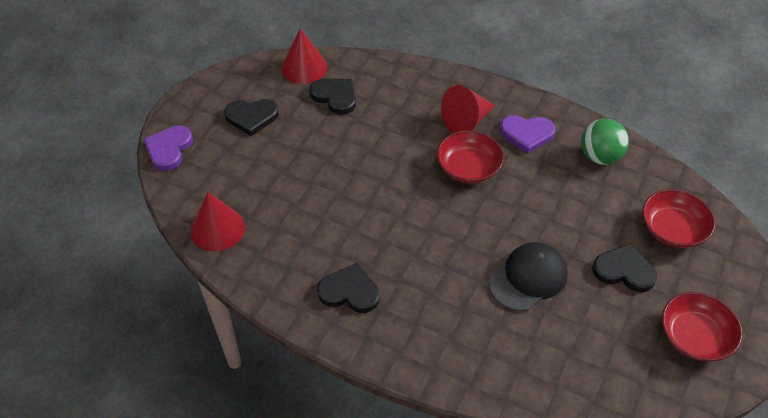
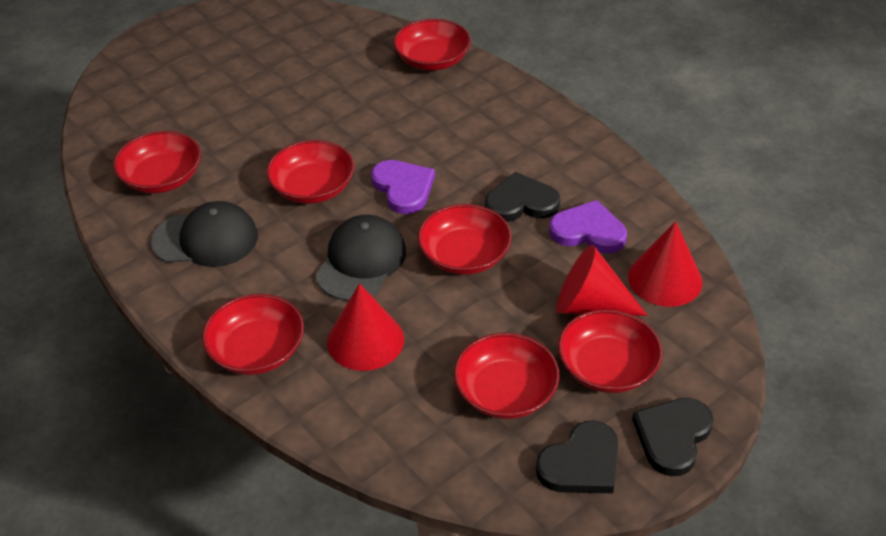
black cap: 1 -> 2
black heart: 4 -> 3
green ball: 1 -> 0
red bowl: 3 -> 7

